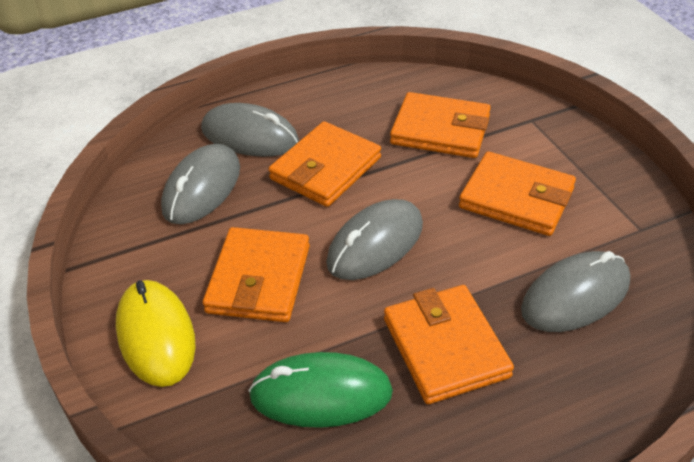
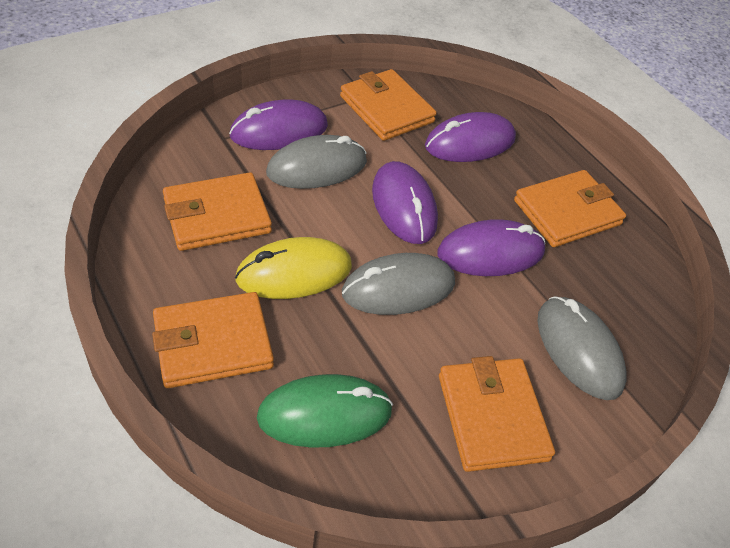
grey mouse: 4 -> 3
purple mouse: 0 -> 4

